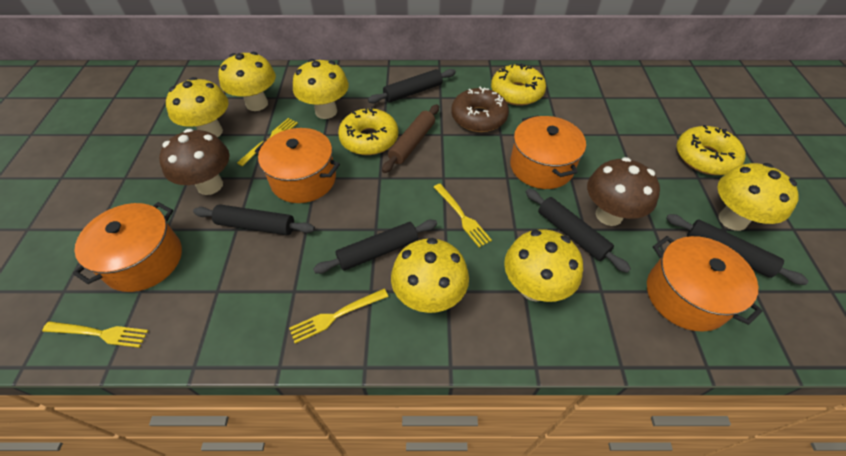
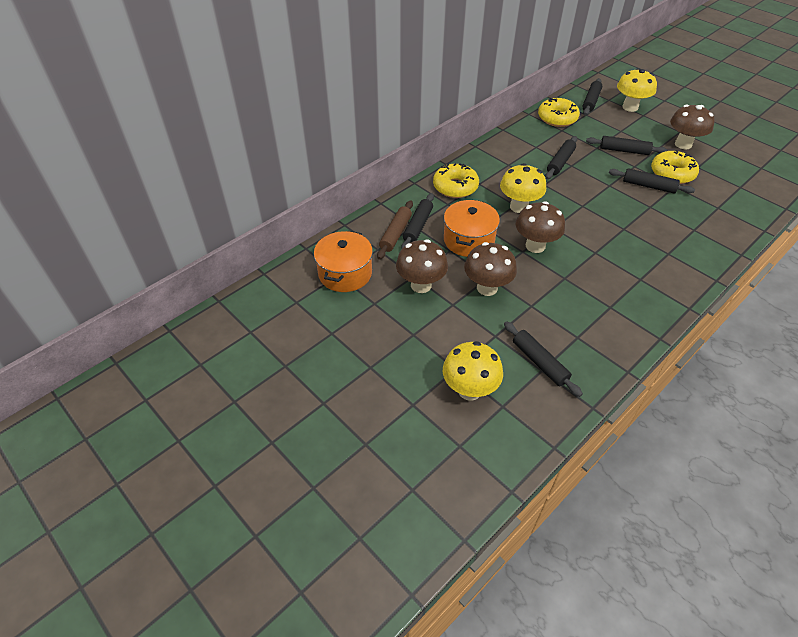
black rolling pin: 5 -> 6
brown donut: 1 -> 0
brown mushroom: 2 -> 4
orange pot: 4 -> 2
yellow fork: 4 -> 0
yellow mushroom: 6 -> 3

